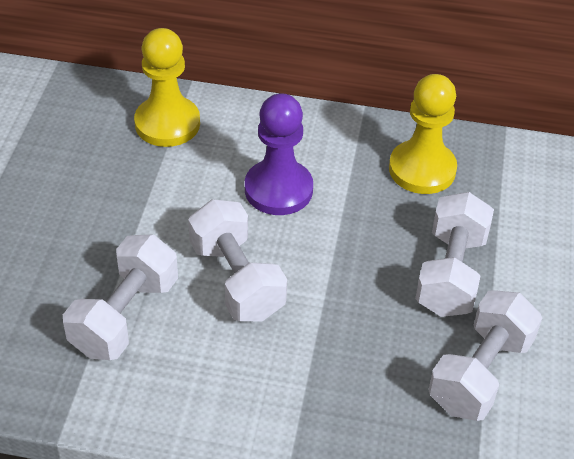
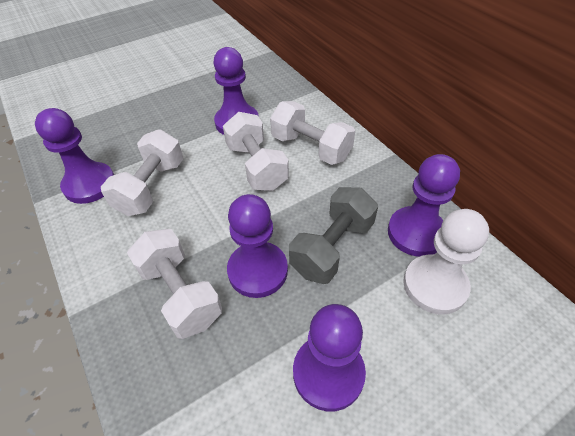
grey dumbbell: 0 -> 1
purple pawn: 1 -> 5
white pawn: 0 -> 1
yellow pawn: 2 -> 0

